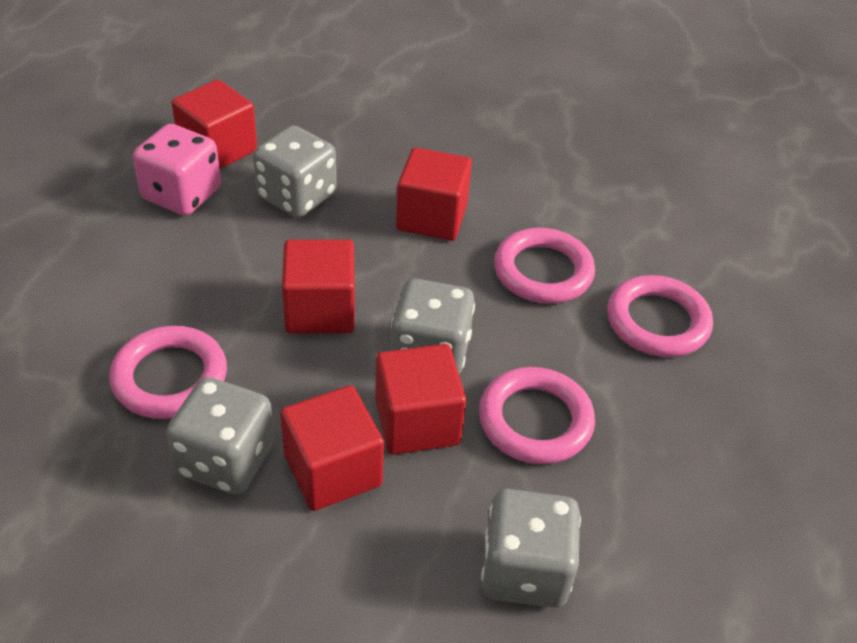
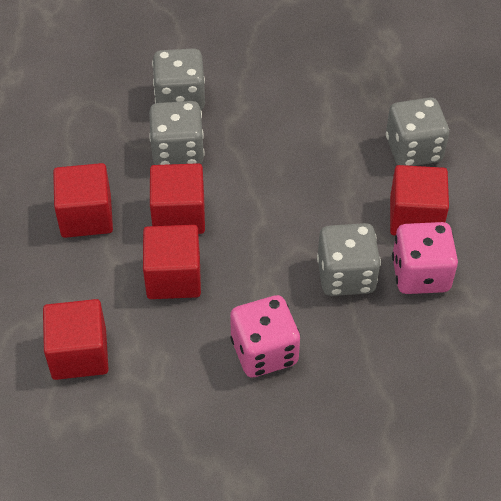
pink dice: 1 -> 2
pink ring: 4 -> 0

